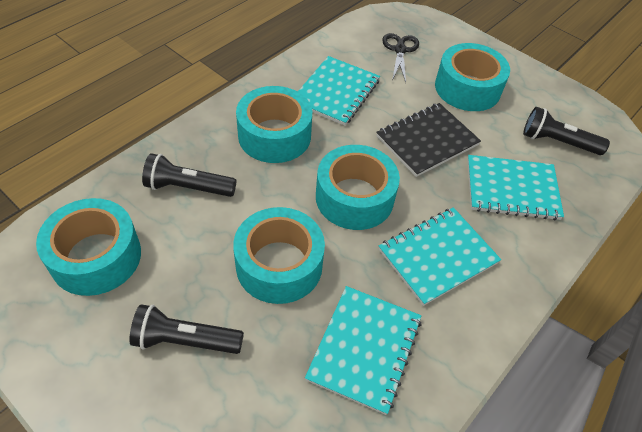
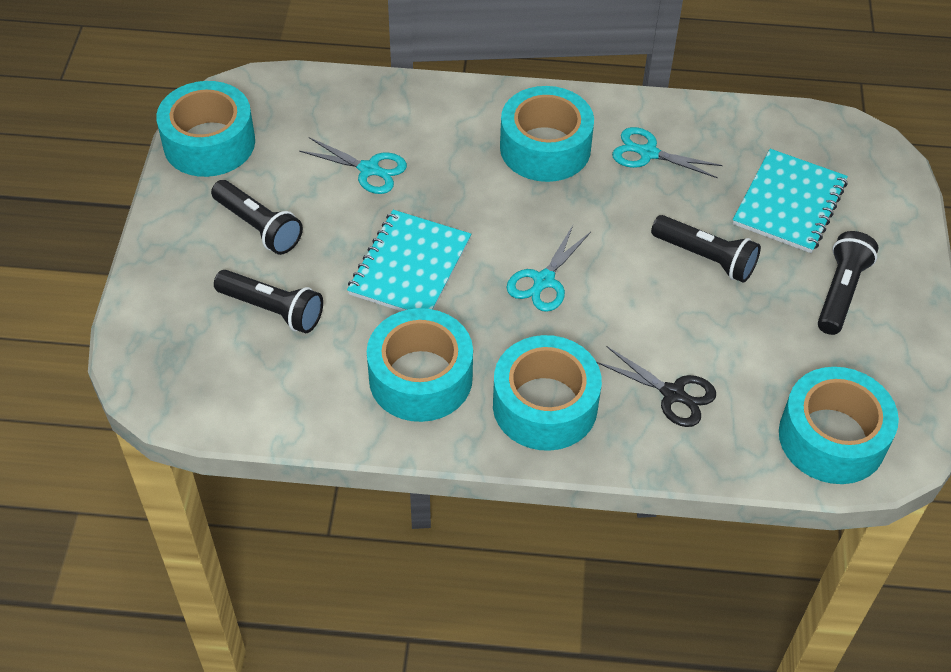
black flashlight: 3 -> 4
black notebook: 1 -> 0
turquoise notebook: 4 -> 2
turquoise scissors: 0 -> 3

